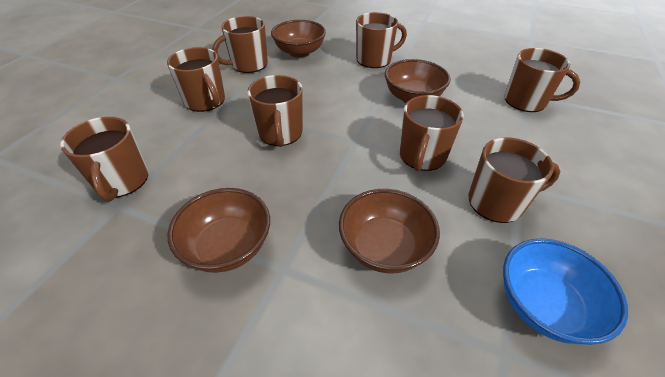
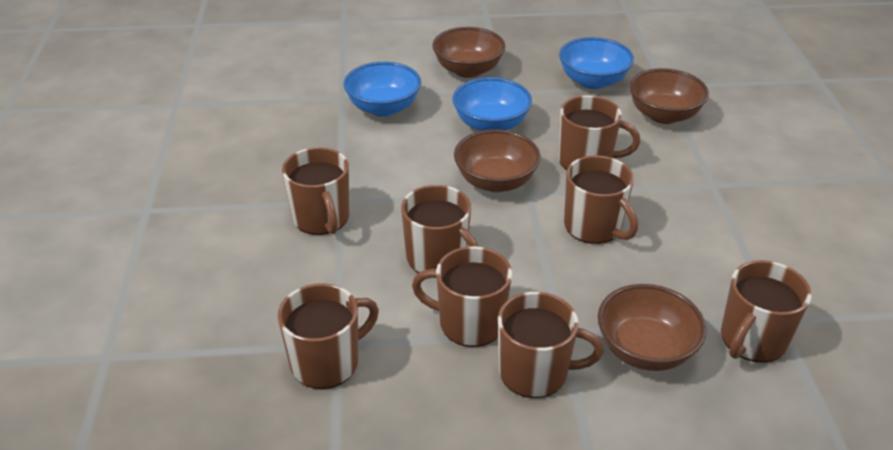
blue bowl: 1 -> 3

